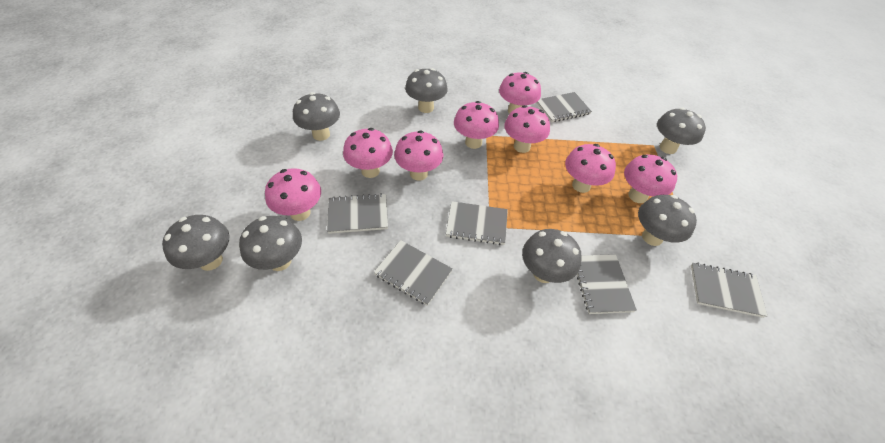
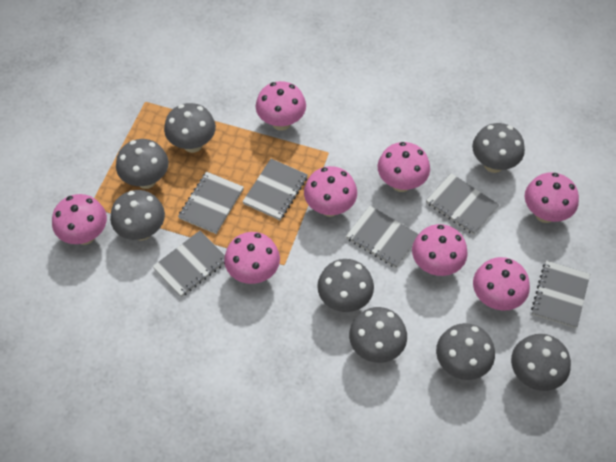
grey mushroom: 7 -> 8

